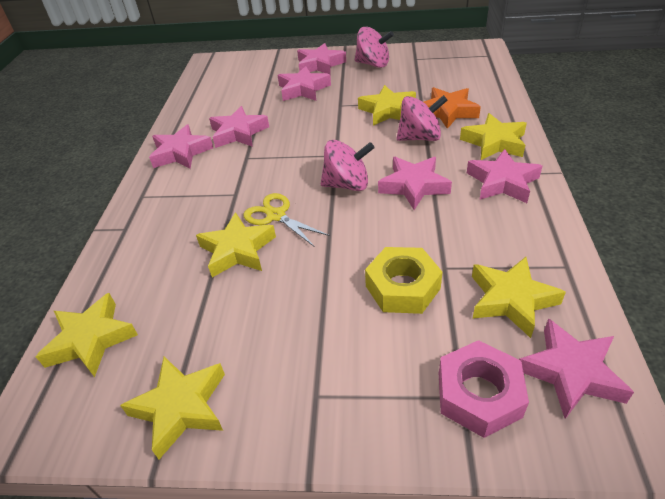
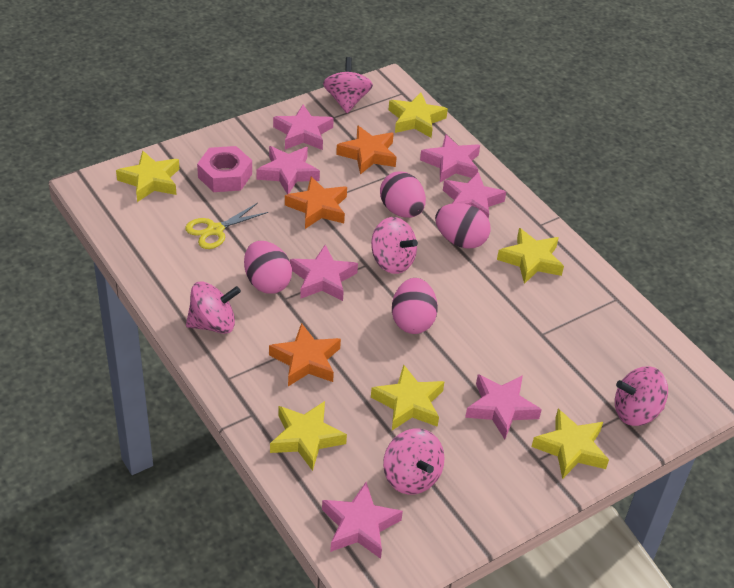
orange star: 1 -> 3
pink egg: 0 -> 4
pink spinning top: 3 -> 5
yellow nut: 1 -> 0

